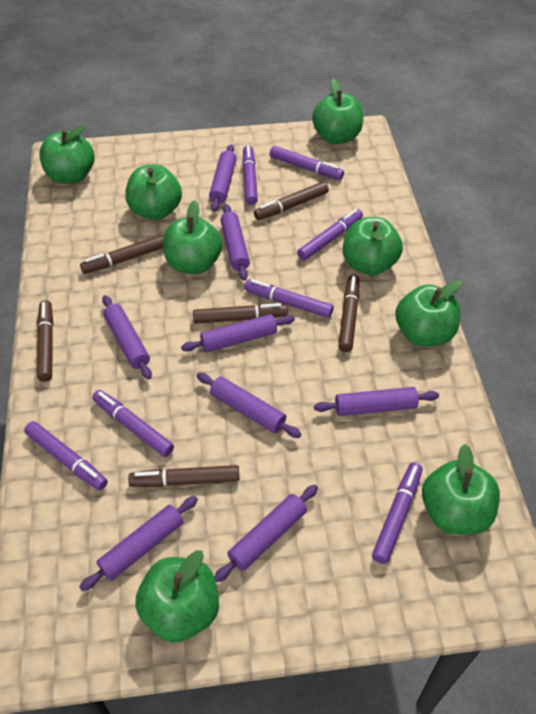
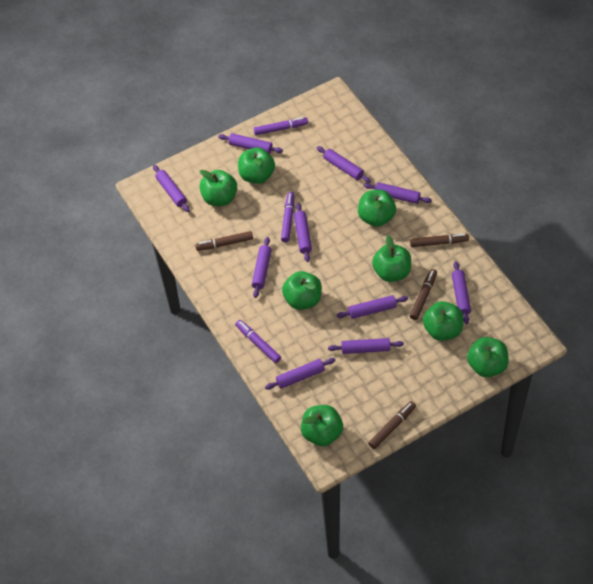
brown marker: 6 -> 4
purple marker: 7 -> 3
purple rolling pin: 8 -> 10

